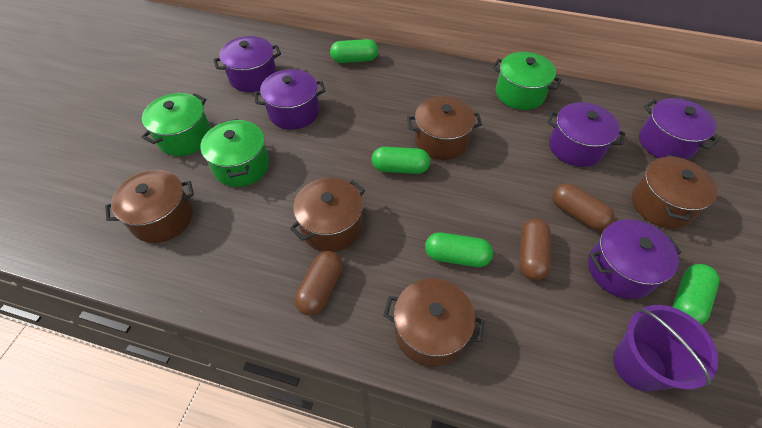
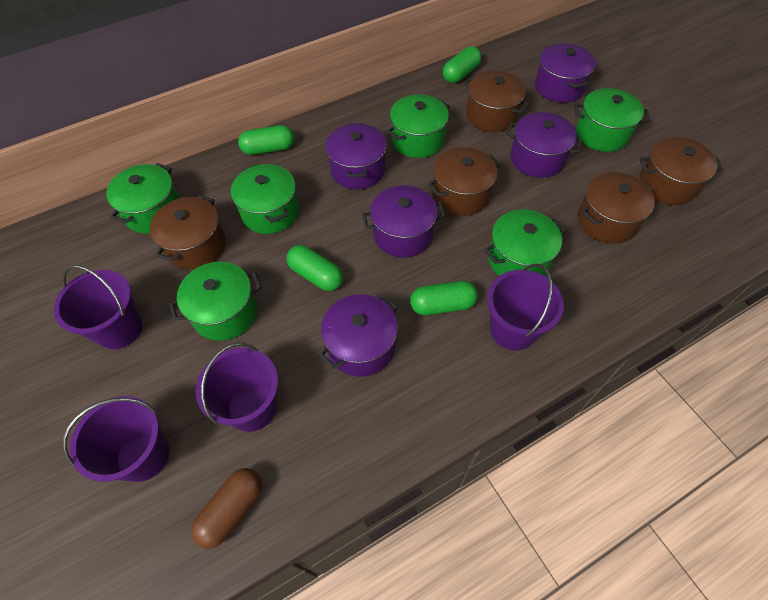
brown capsule: 3 -> 1
green pot: 3 -> 6
purple bucket: 1 -> 4

